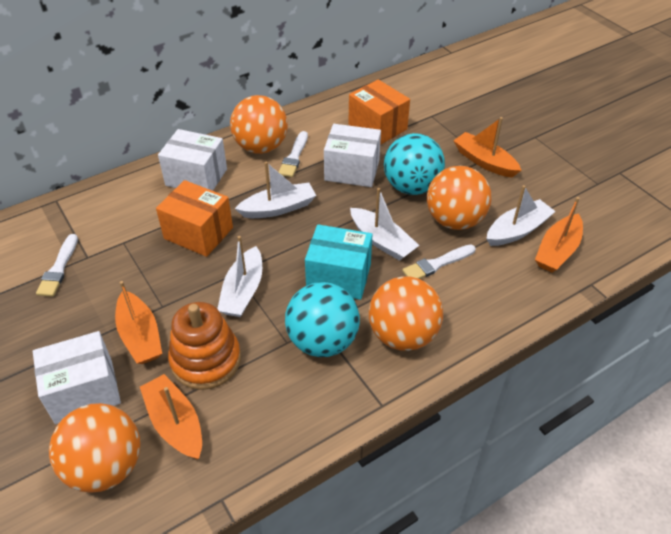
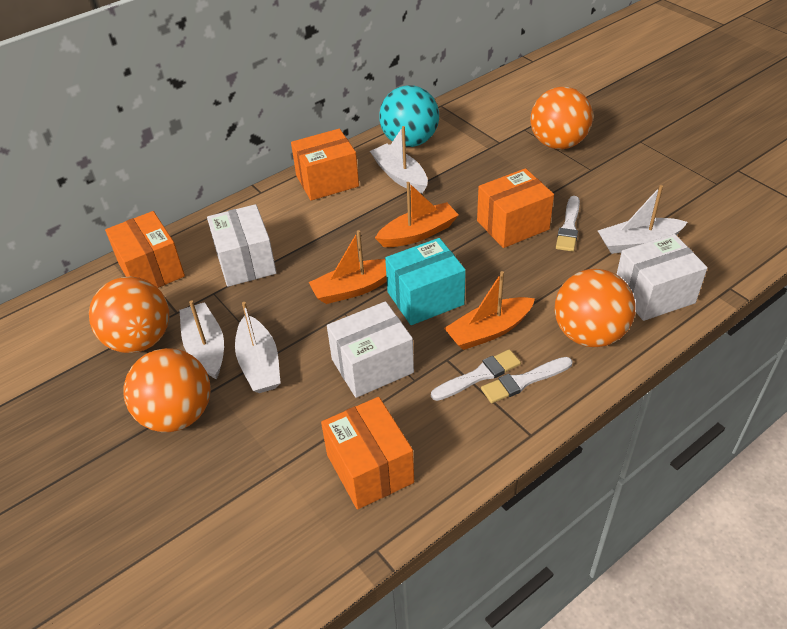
orange boat: 4 -> 3
orange box: 2 -> 4
orange stacking toy: 1 -> 0
turquoise ball: 2 -> 1

